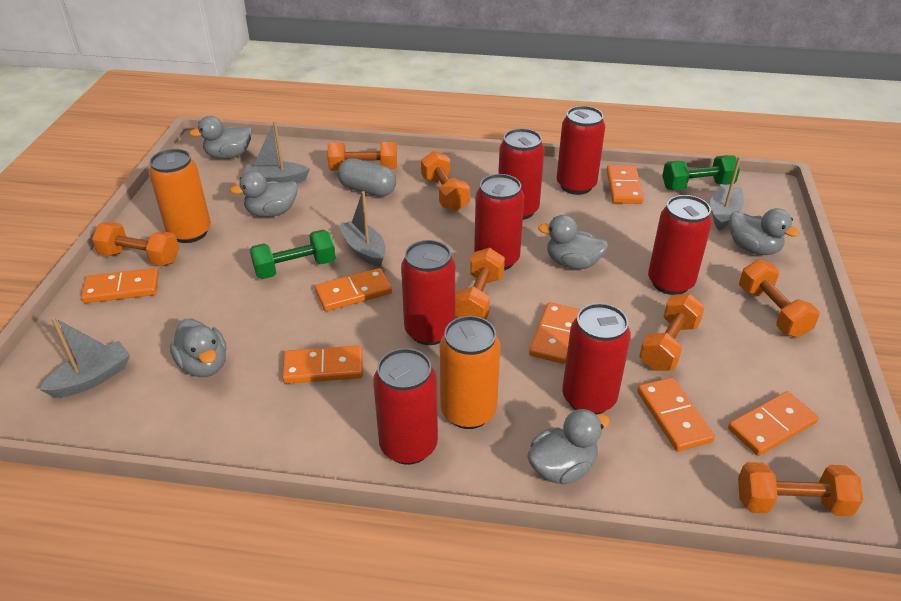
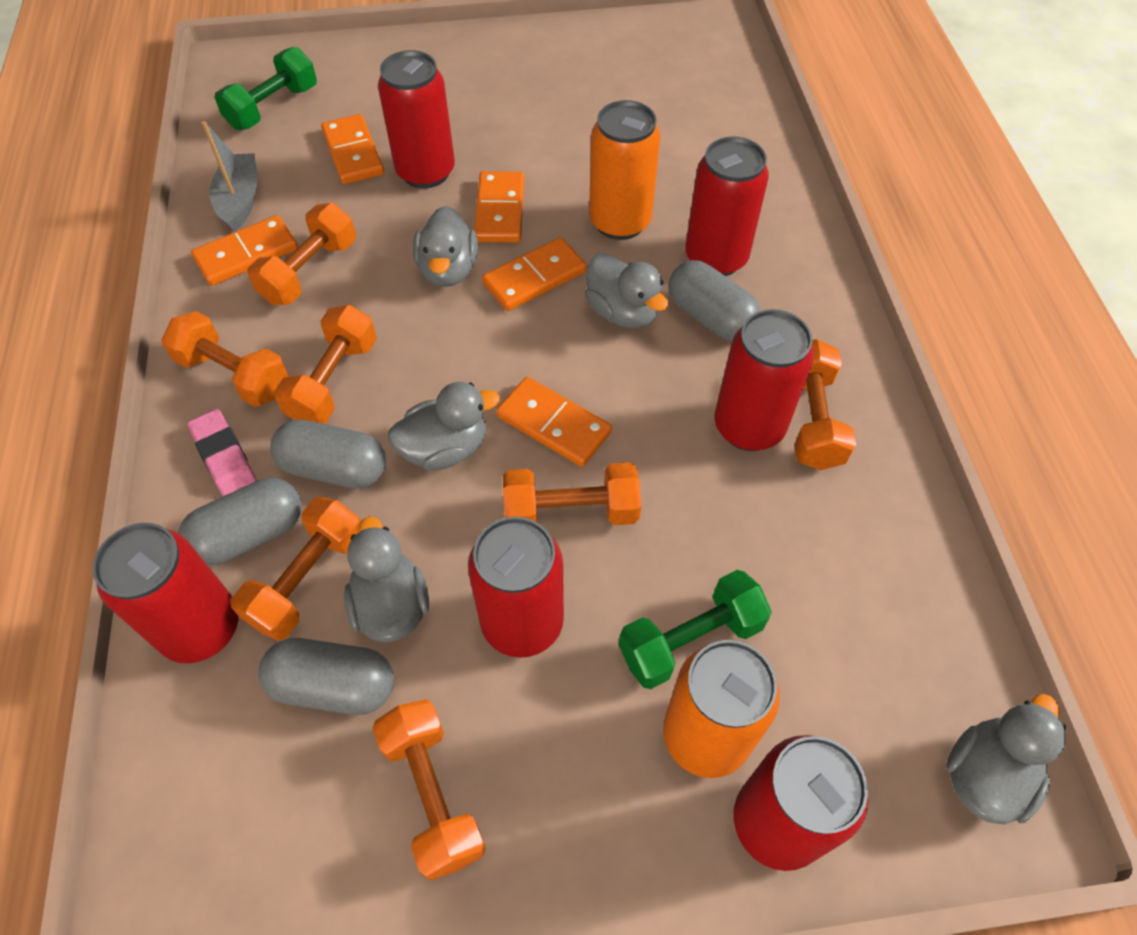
grey boat: 4 -> 1
grey capsule: 1 -> 4
grey duck: 6 -> 5
orange domino: 7 -> 5
pink eraser: 0 -> 1
red can: 7 -> 6

